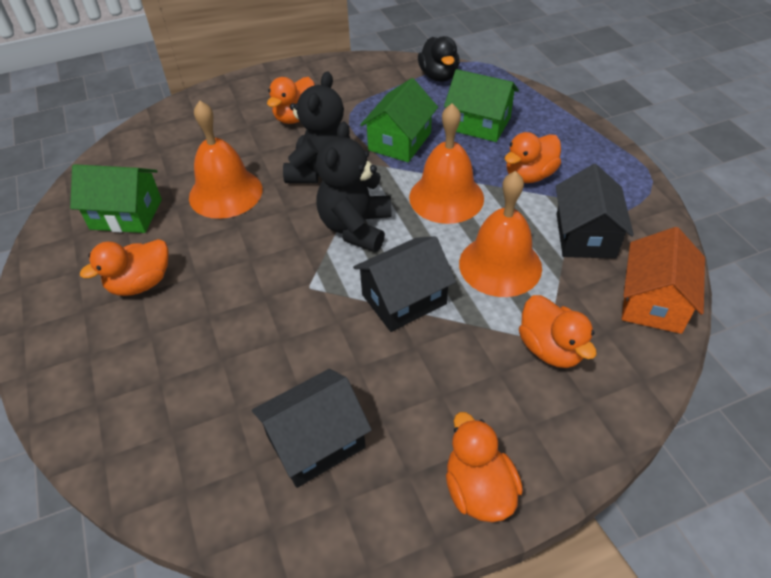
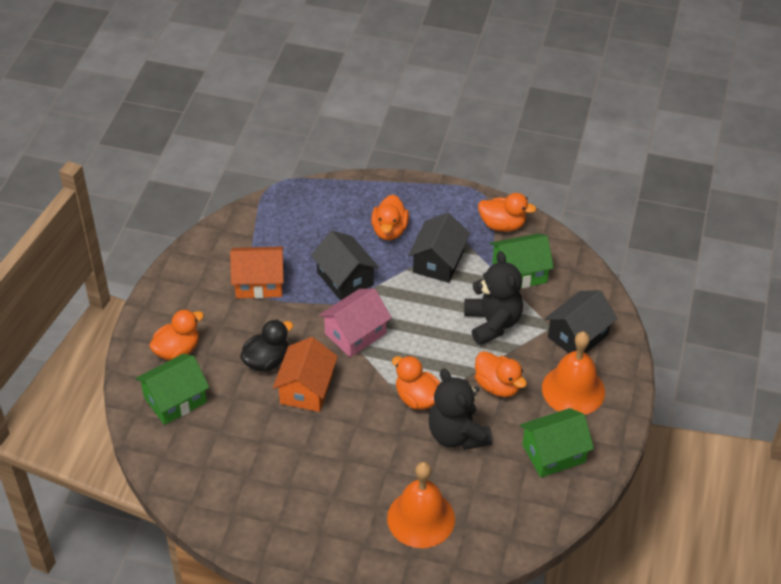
orange bell: 3 -> 2
orange house: 1 -> 2
pink house: 0 -> 1

